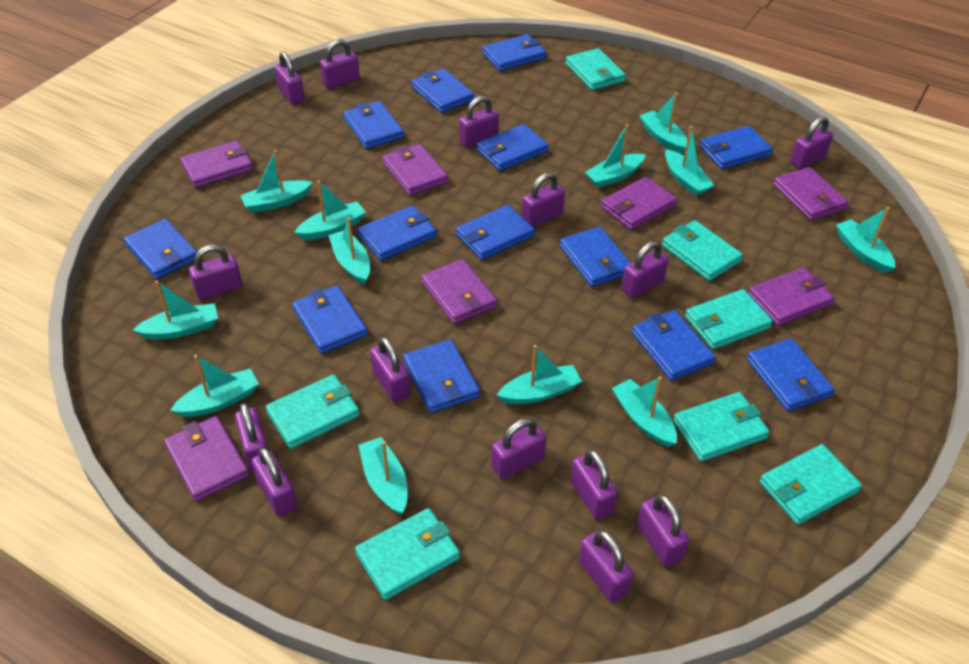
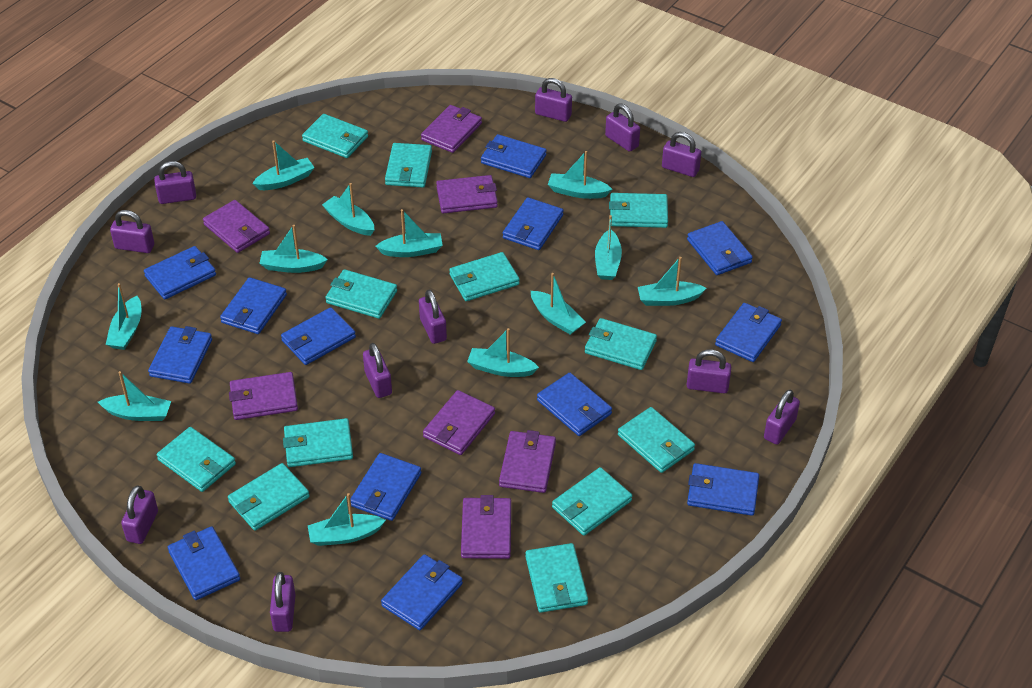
purple padlock: 14 -> 11
turquoise wallet: 7 -> 12

